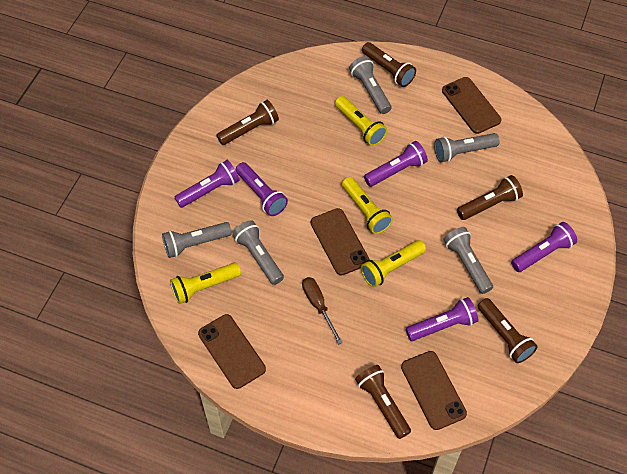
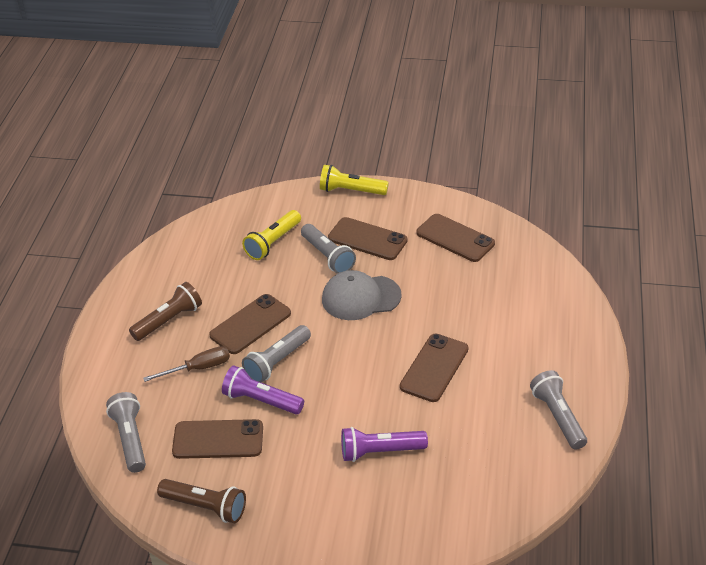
brown flashlight: 5 -> 2
brown phone: 4 -> 5
grey cap: 0 -> 1
grey flashlight: 5 -> 4
purple flashlight: 5 -> 2
yellow flashlight: 4 -> 2

